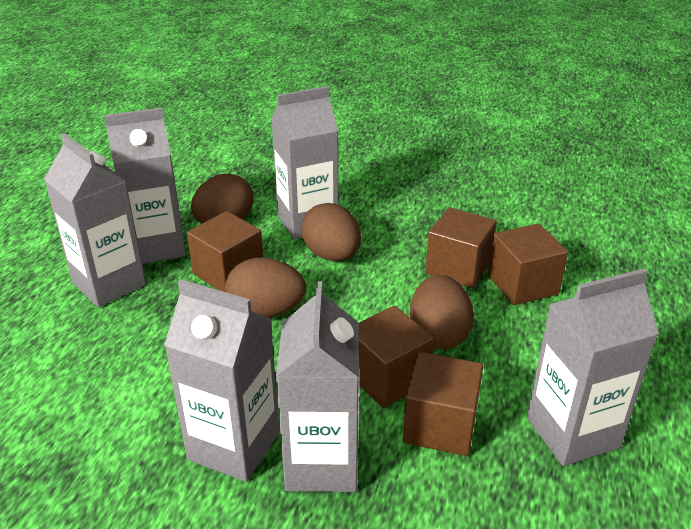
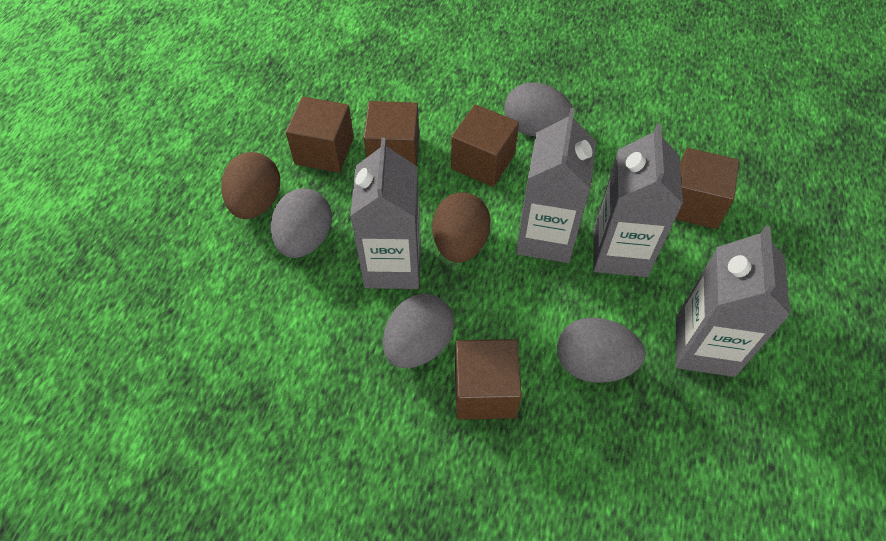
brown egg: 4 -> 2
grey carton: 6 -> 4
grey egg: 0 -> 4

